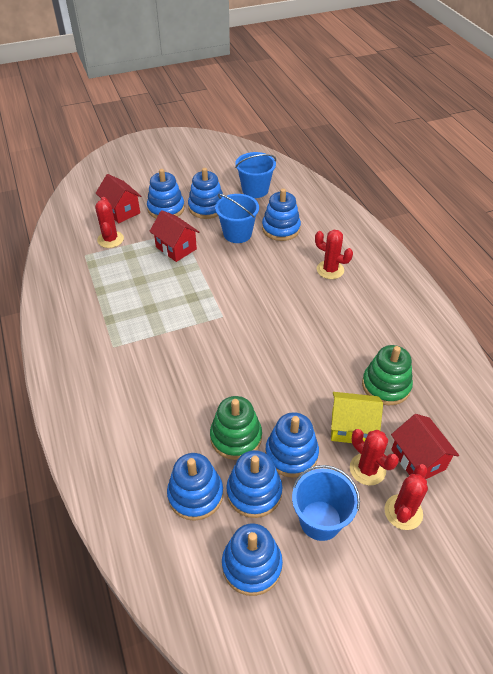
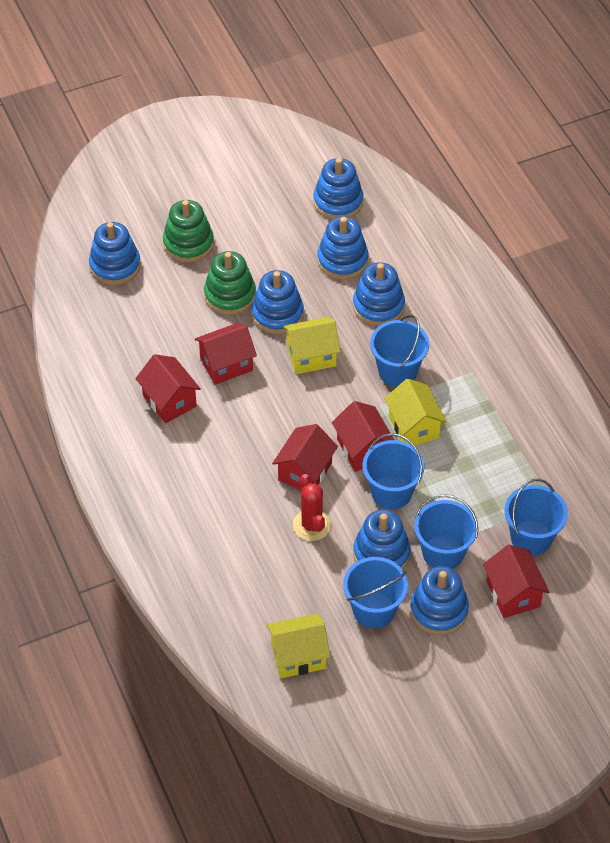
blue bucket: 3 -> 5
red cactus: 4 -> 1
red house: 3 -> 5
yellow house: 1 -> 3

